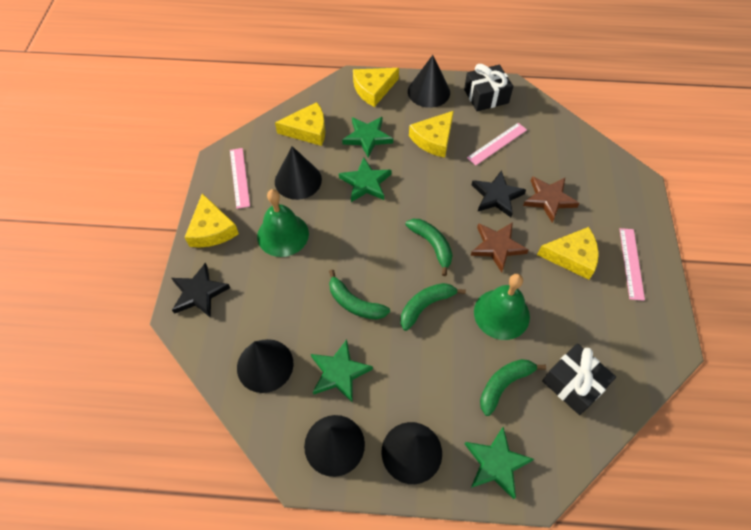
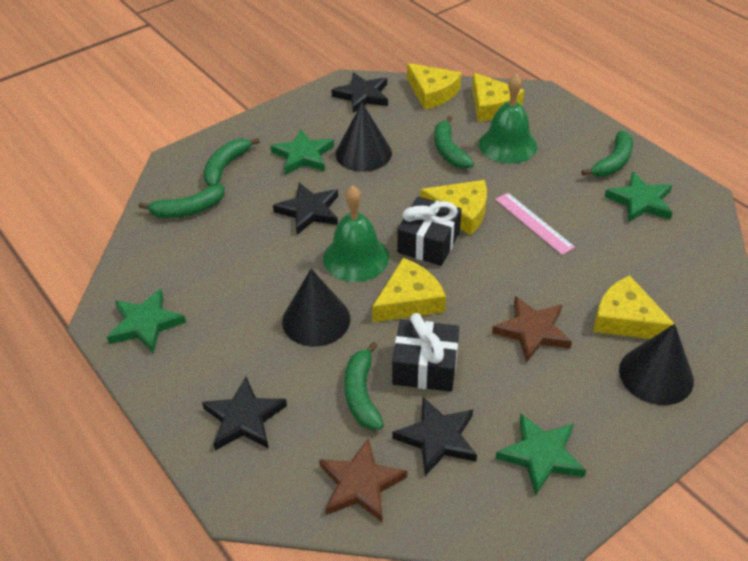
black cone: 5 -> 3
black star: 2 -> 4
green banana: 4 -> 5
pink ruler: 3 -> 1

